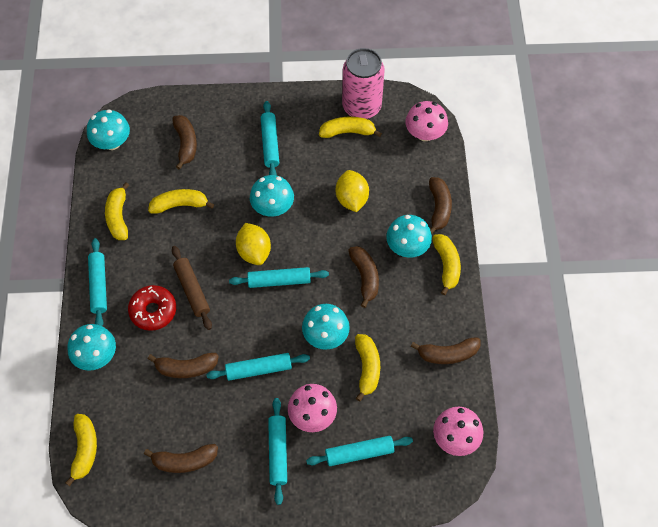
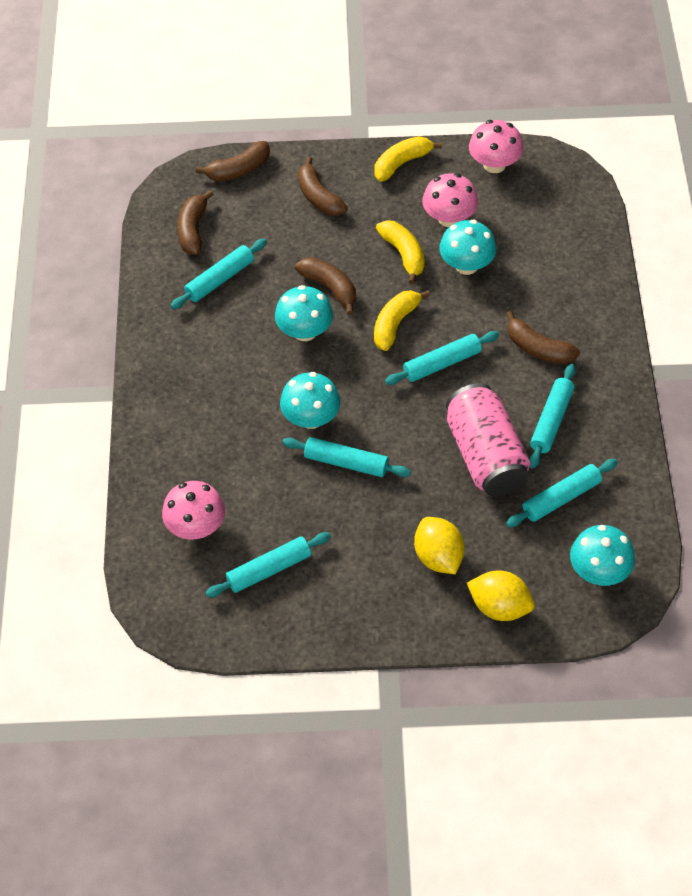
brown banana: 6 -> 5
brown rolling pin: 1 -> 0
red donut: 1 -> 0
turquoise mushroom: 5 -> 4
yellow banana: 6 -> 3

